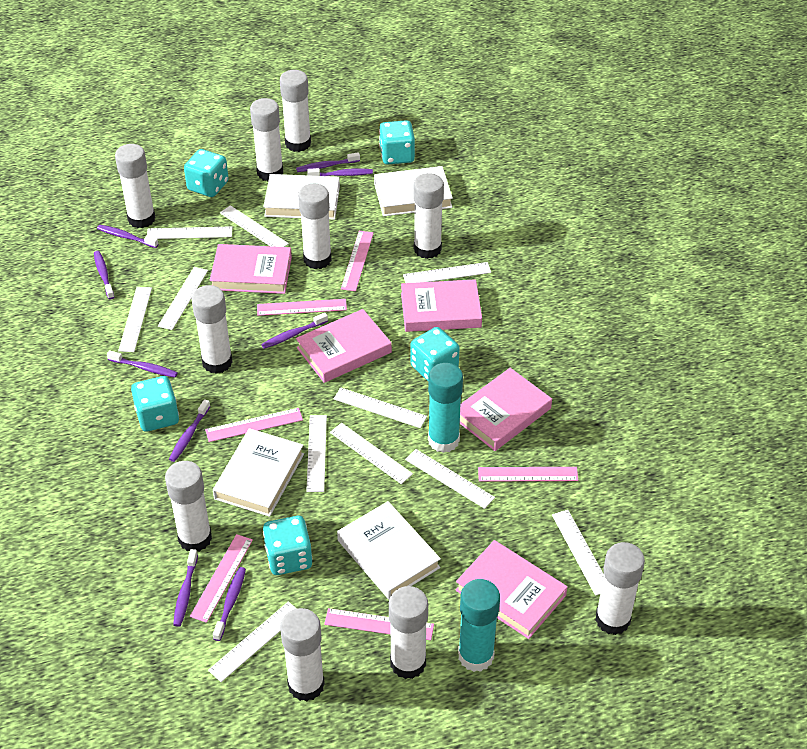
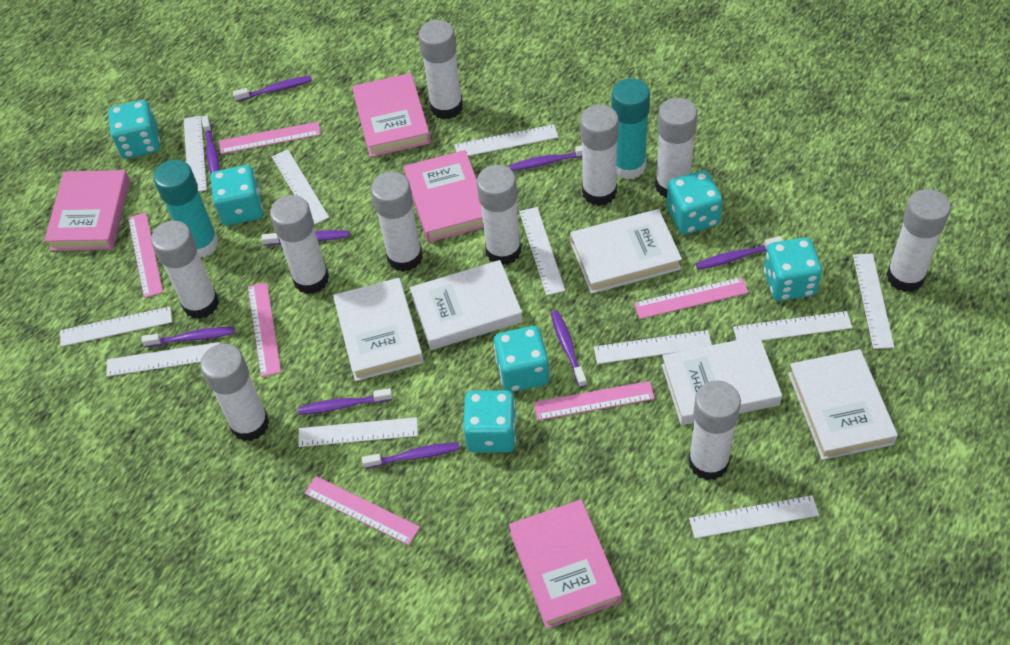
pink book: 5 -> 4
turquoise dice: 5 -> 6
white book: 4 -> 5

